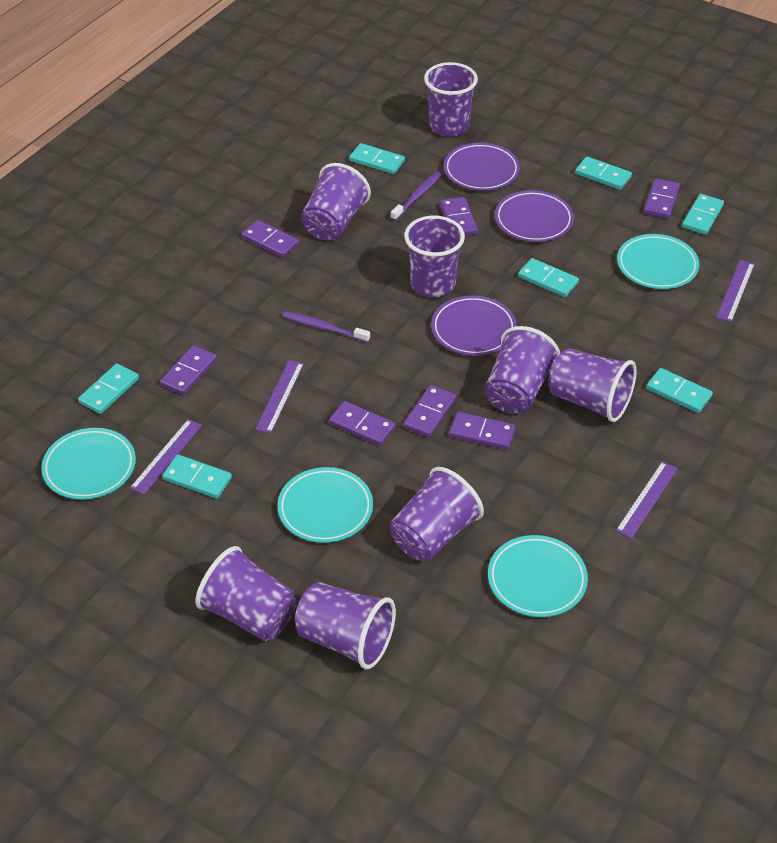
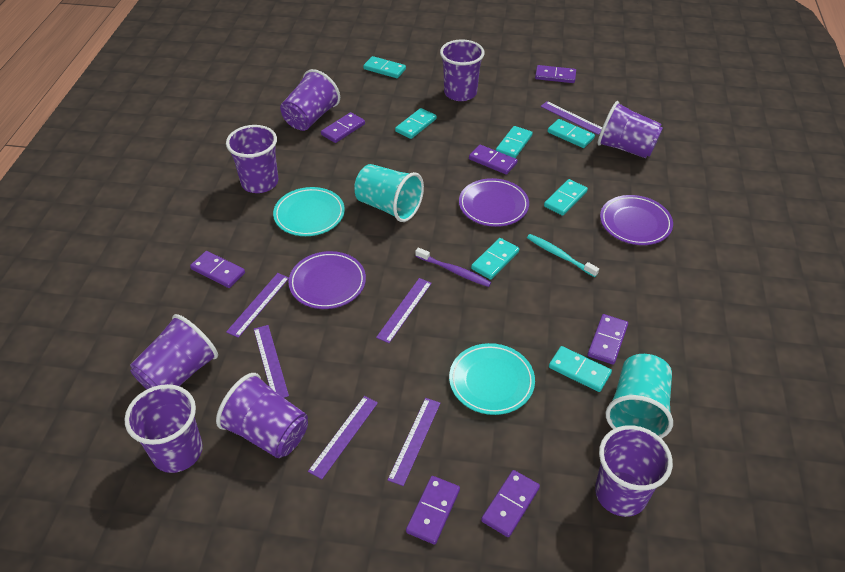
purple ruler: 4 -> 6
purple toothbrush: 2 -> 1
turquoise cup: 0 -> 2
turquoise plate: 4 -> 2
turquoise toothbrush: 0 -> 1

